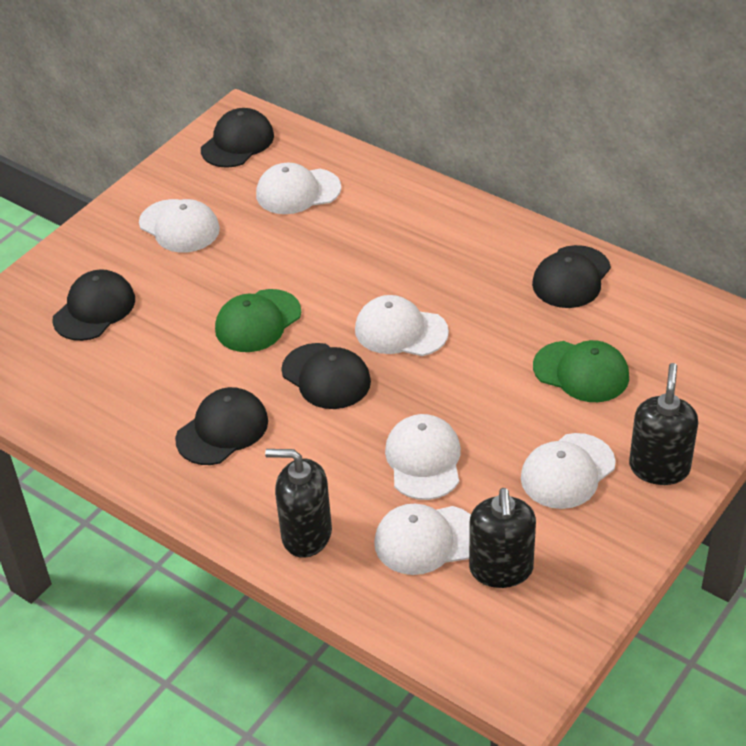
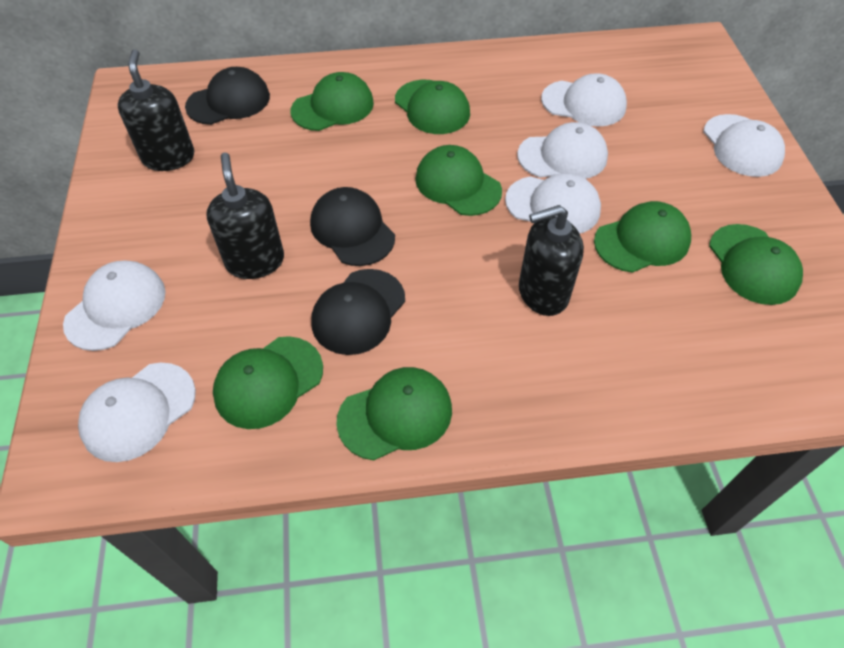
black cap: 5 -> 3
green cap: 2 -> 7

